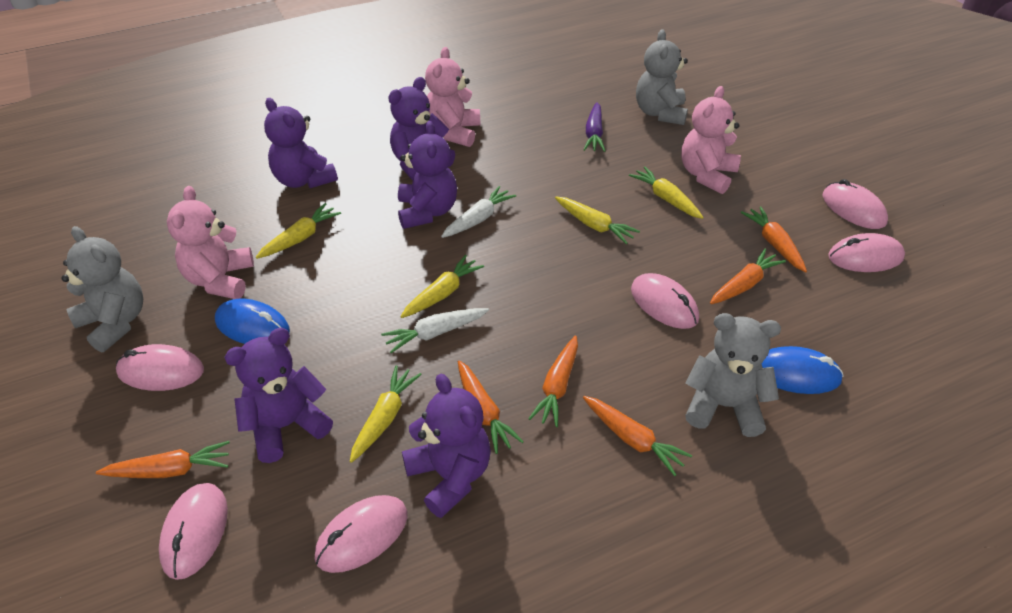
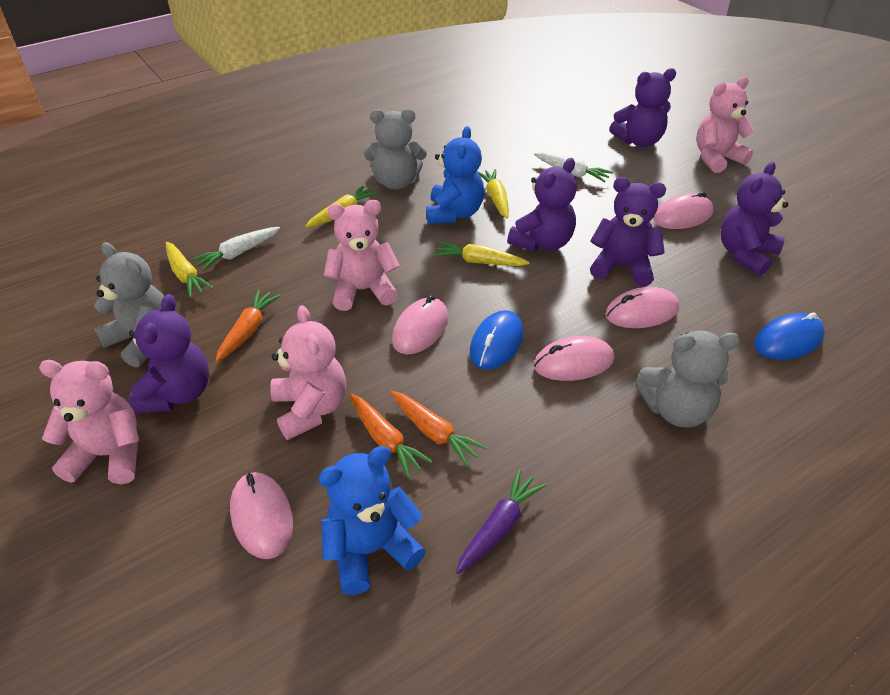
blue teddy bear: 0 -> 2
orange carrot: 6 -> 3
pink mouse: 6 -> 5
pink teddy bear: 3 -> 4
yellow carrot: 5 -> 4

